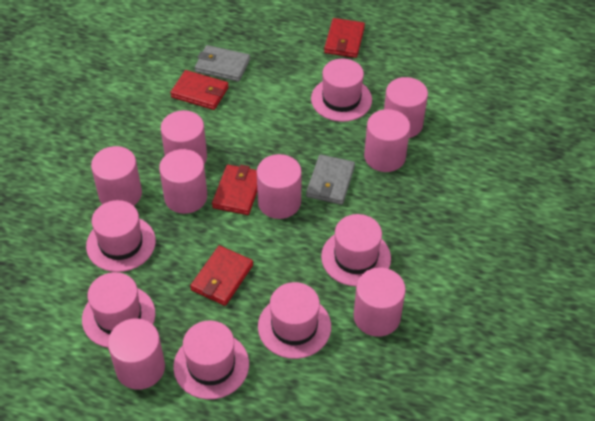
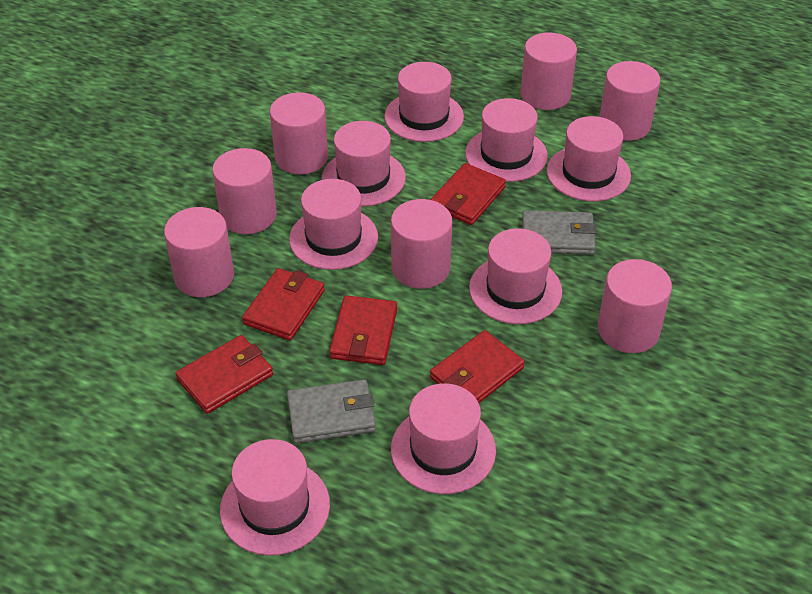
pink cylinder: 8 -> 7
pink hat: 6 -> 8
red wallet: 4 -> 5

